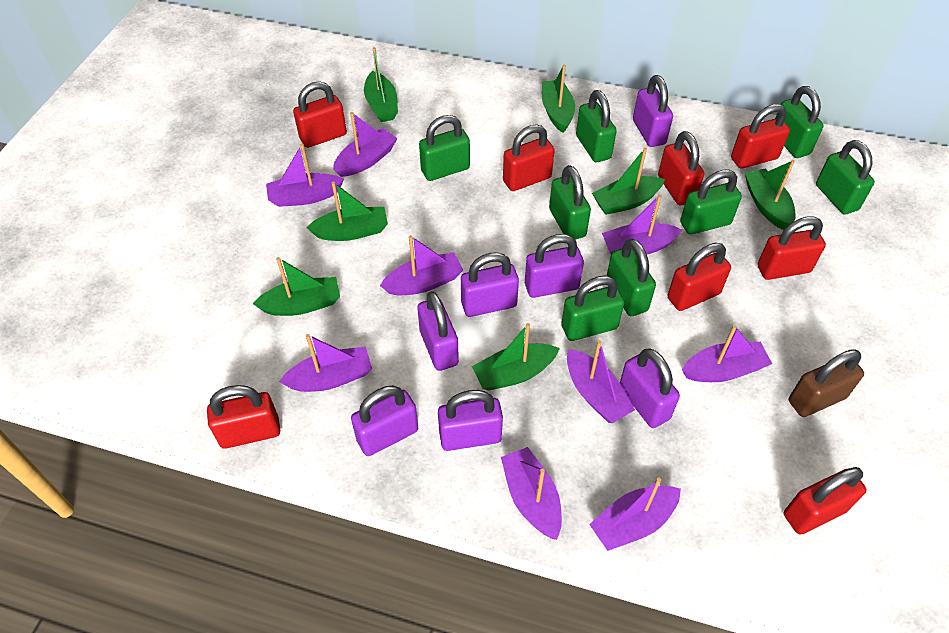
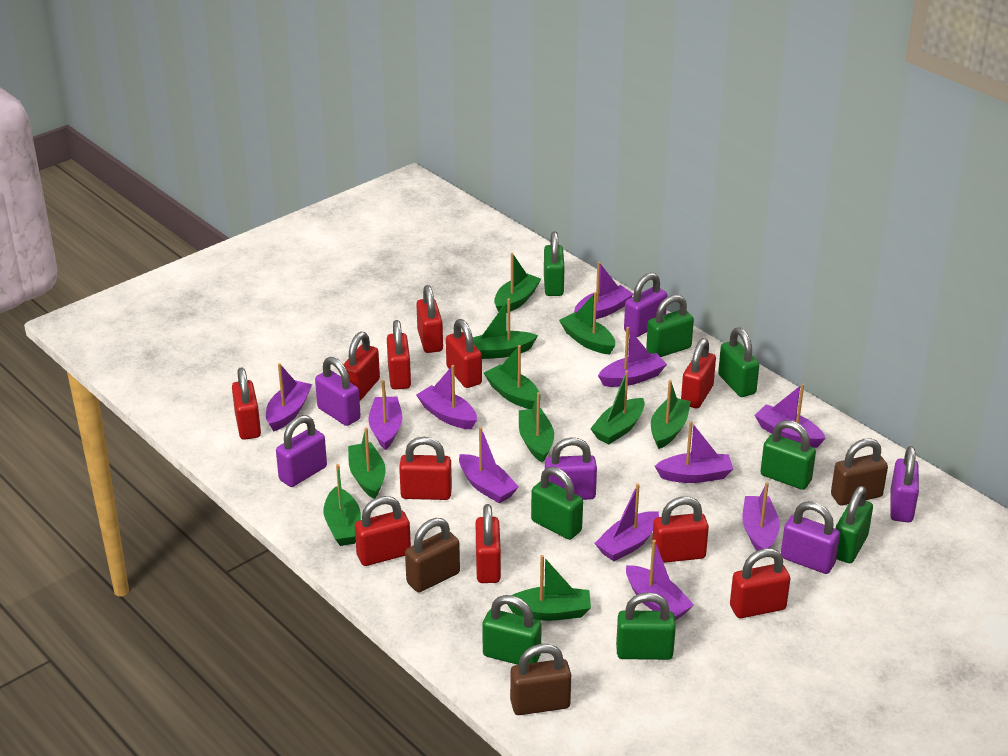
brown padlock: 1 -> 3
green boat: 7 -> 10
purple boat: 9 -> 11
purple padlock: 7 -> 6
red padlock: 8 -> 11

